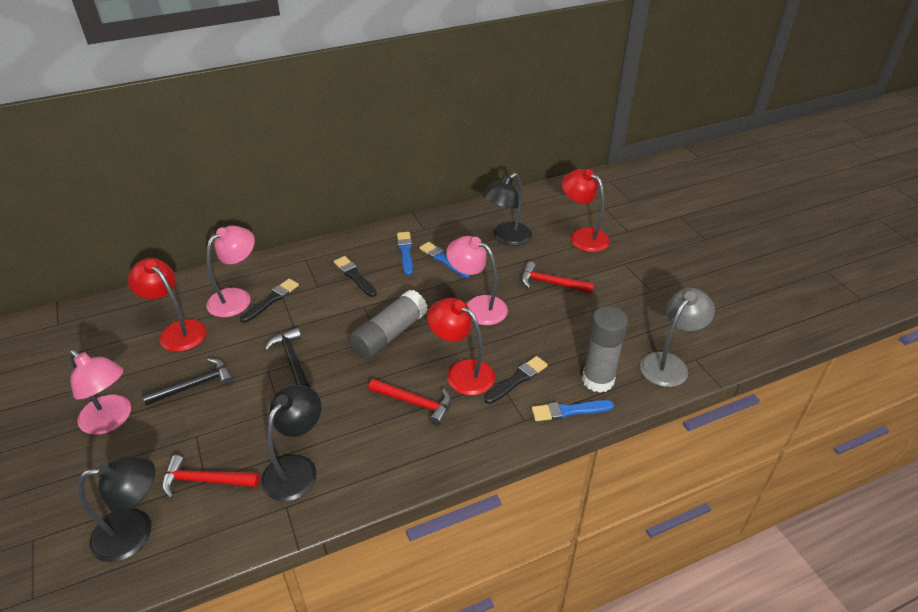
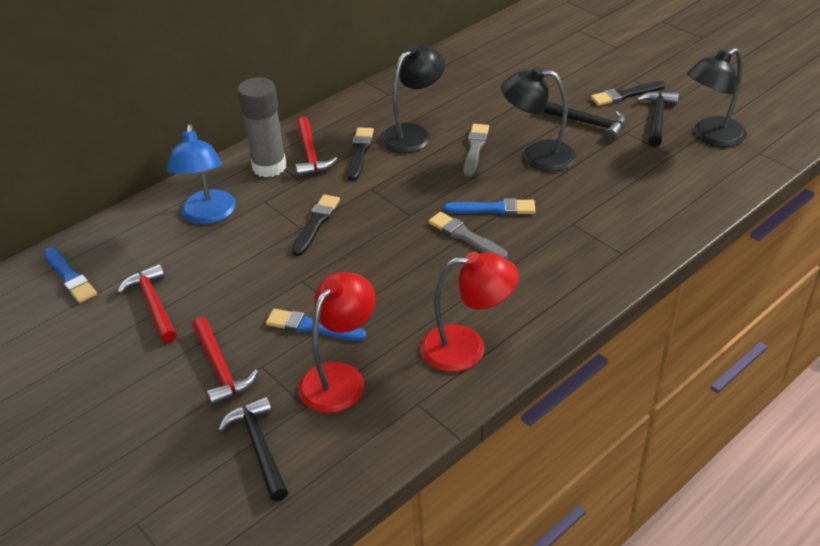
black hammer: 2 -> 3
blue lamp: 0 -> 1
grey brush: 0 -> 2
grey glue stick: 2 -> 1
grey lamp: 1 -> 0
pink lamp: 3 -> 0
red lamp: 3 -> 2

